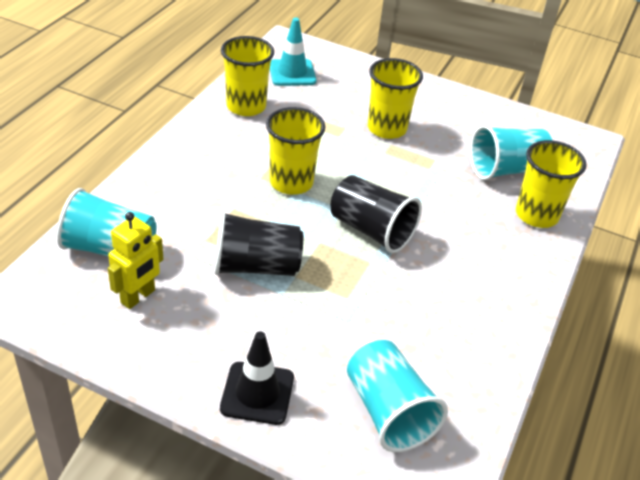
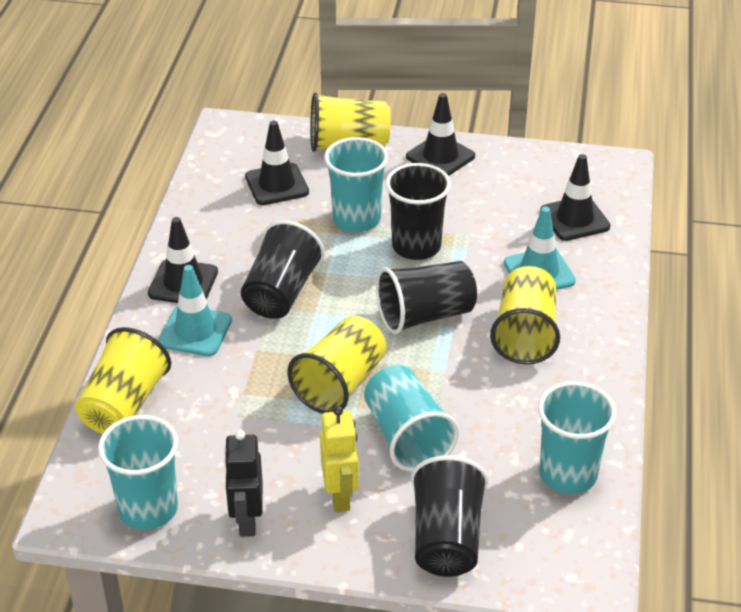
black cup: 2 -> 4
black robot: 0 -> 1
black traffic cone: 1 -> 4
turquoise cup: 3 -> 4
turquoise traffic cone: 1 -> 2

